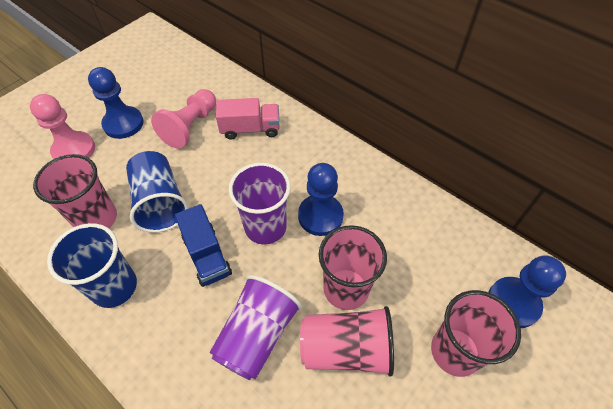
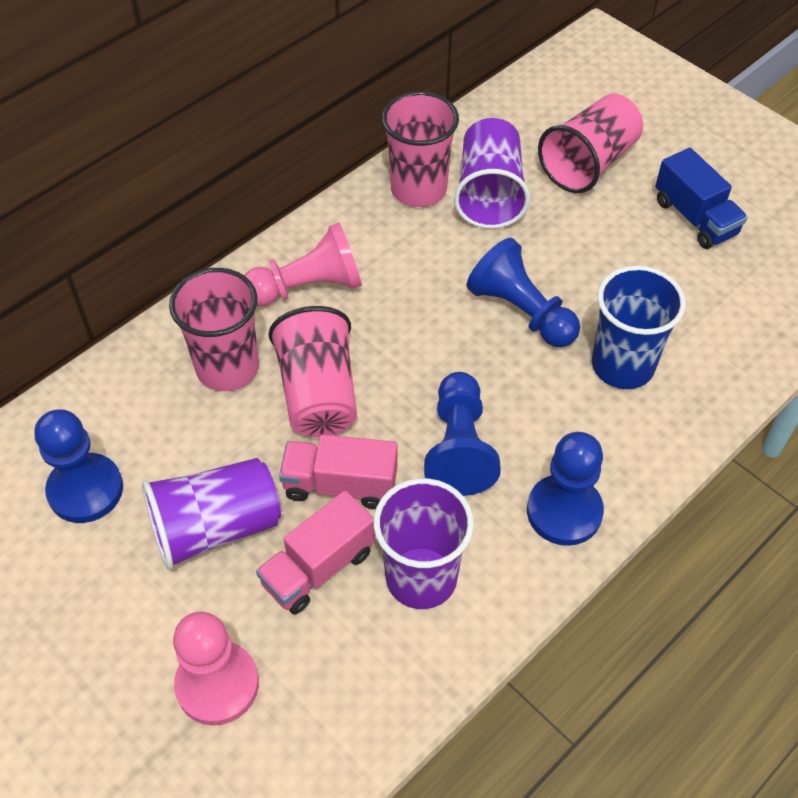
blue cup: 2 -> 1
blue pawn: 3 -> 4
pink truck: 1 -> 2
purple cup: 2 -> 3

